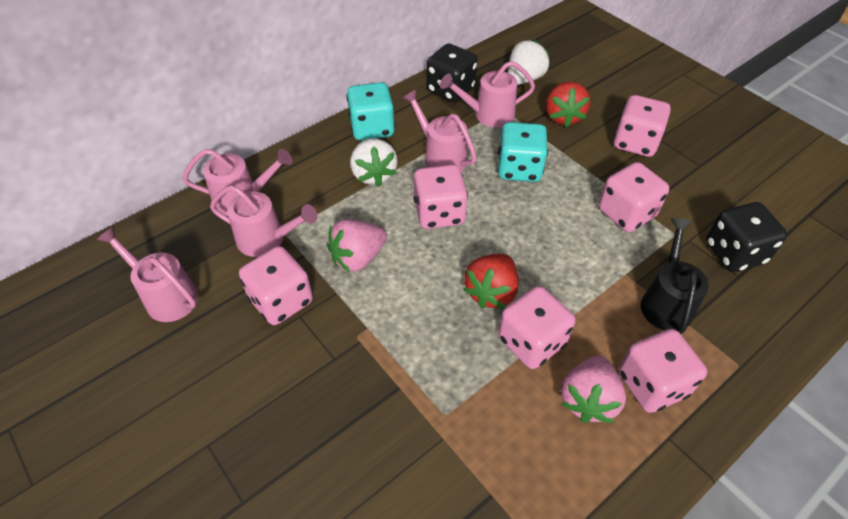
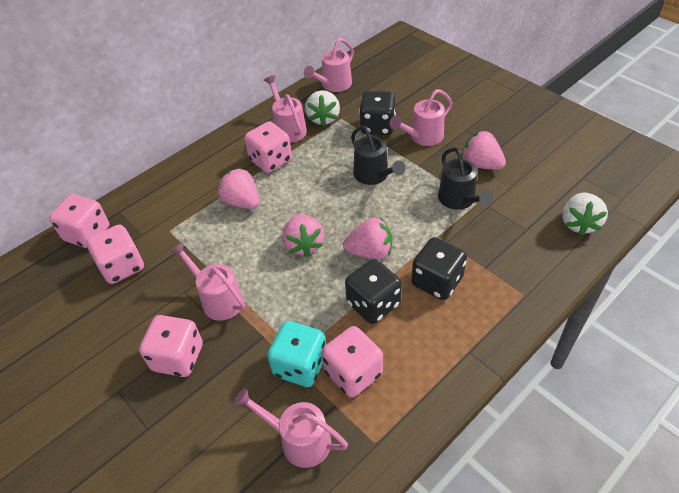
black dice: 2 -> 3
black watering can: 1 -> 2
pink dice: 6 -> 5
pink strawberry: 2 -> 4
red strawberry: 2 -> 0
turquoise dice: 2 -> 1

